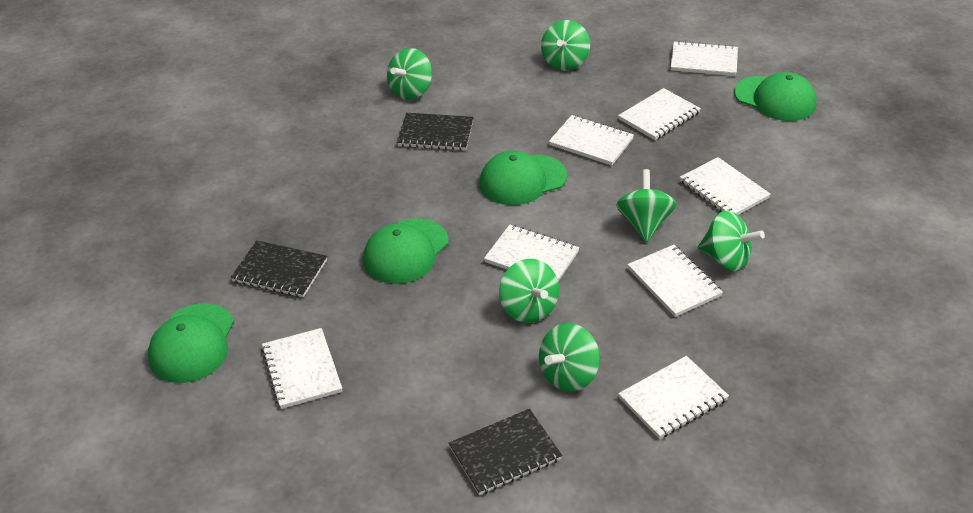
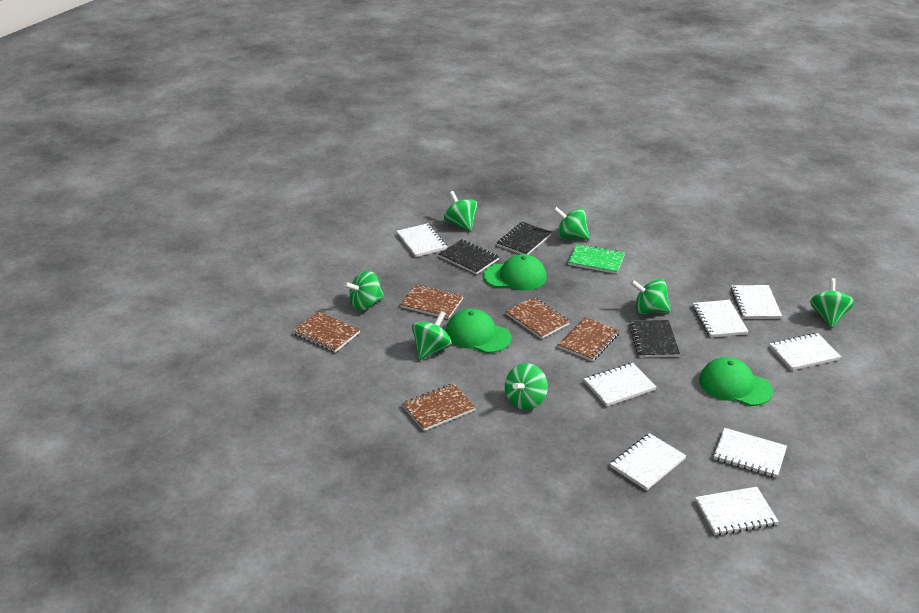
brown notebook: 0 -> 5
green cap: 4 -> 3
green notebook: 0 -> 1
green spinning top: 6 -> 7

